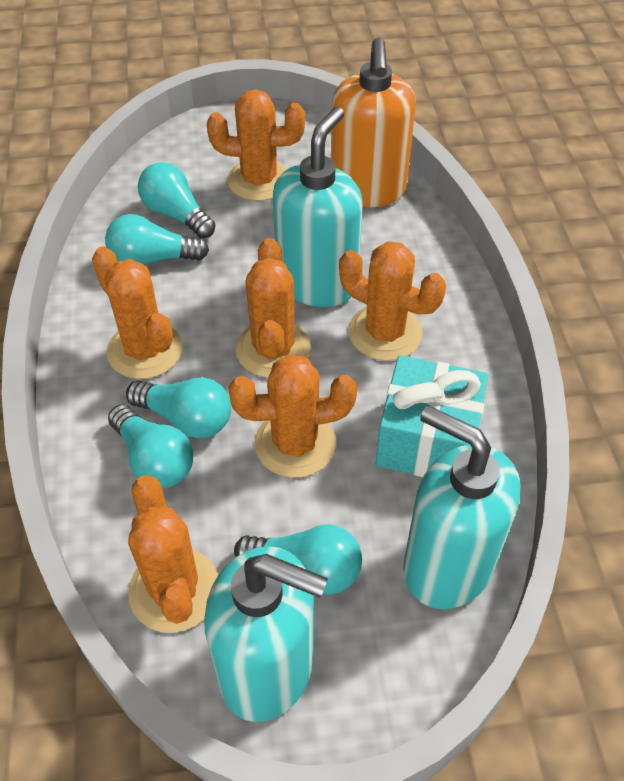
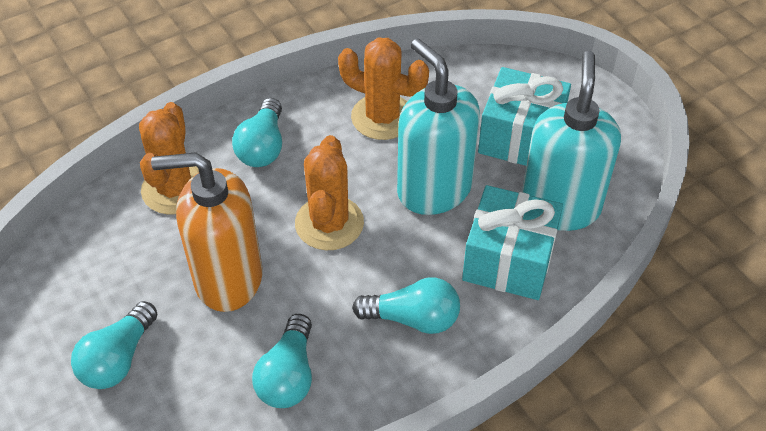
orange cactus: 6 -> 3
turquoise gift: 1 -> 2
turquoise light bulb: 5 -> 4
turquoise soap dispenser: 3 -> 2

